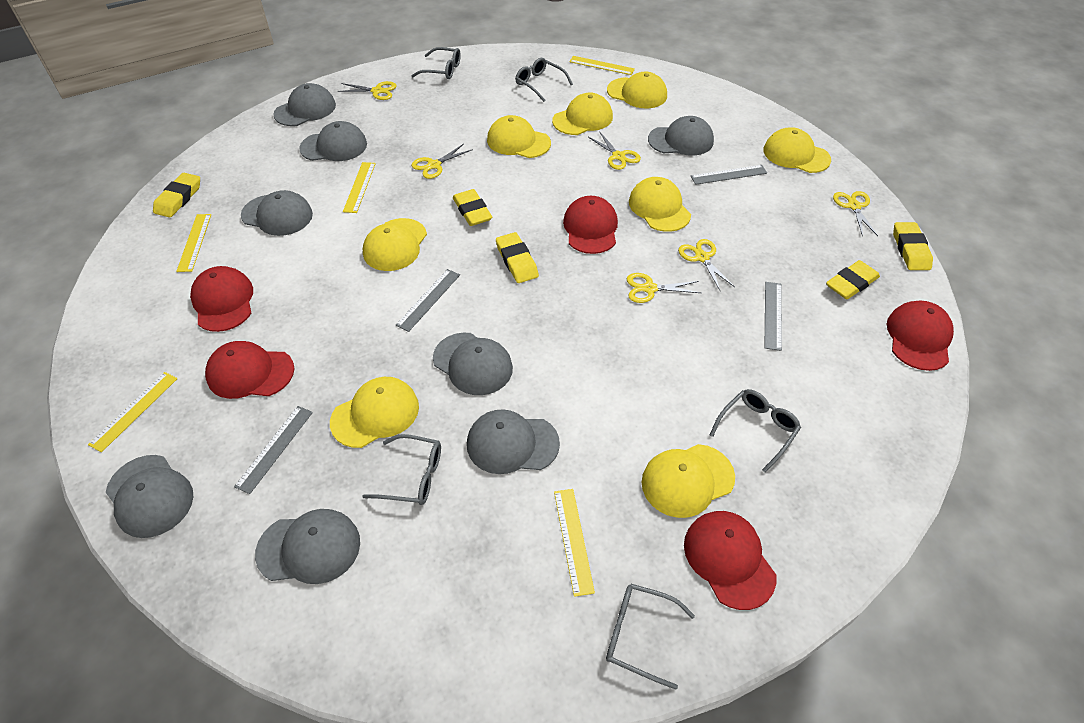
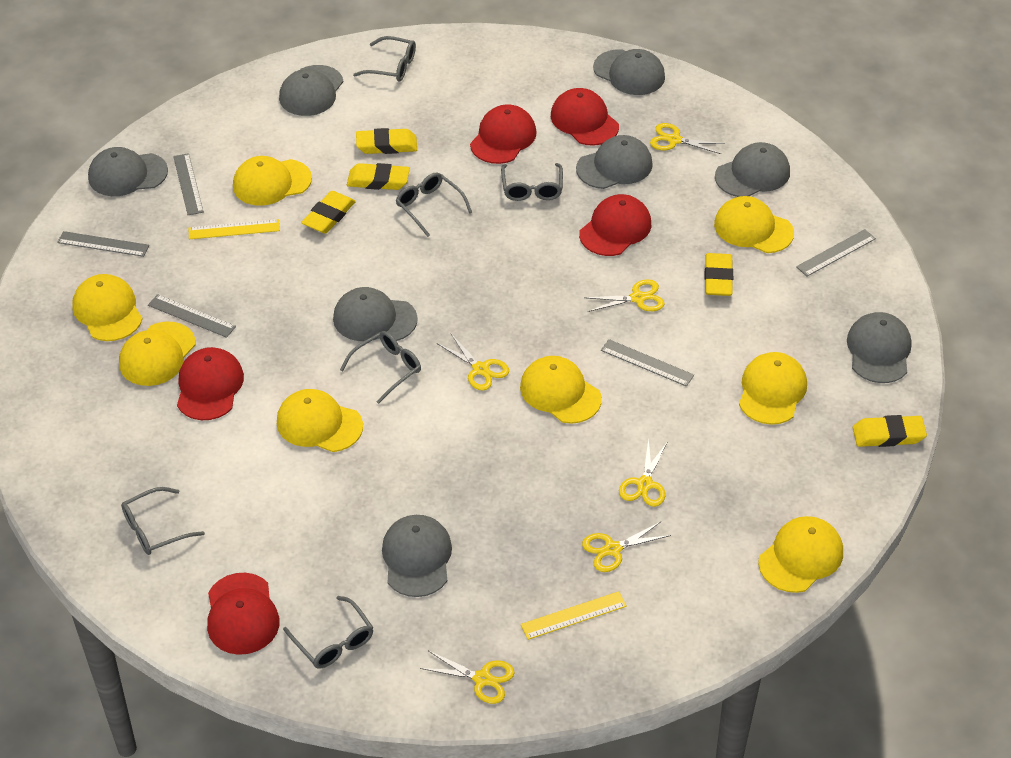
grey glasses: 5 -> 6
grey ruler: 4 -> 5
yellow ruler: 5 -> 2

